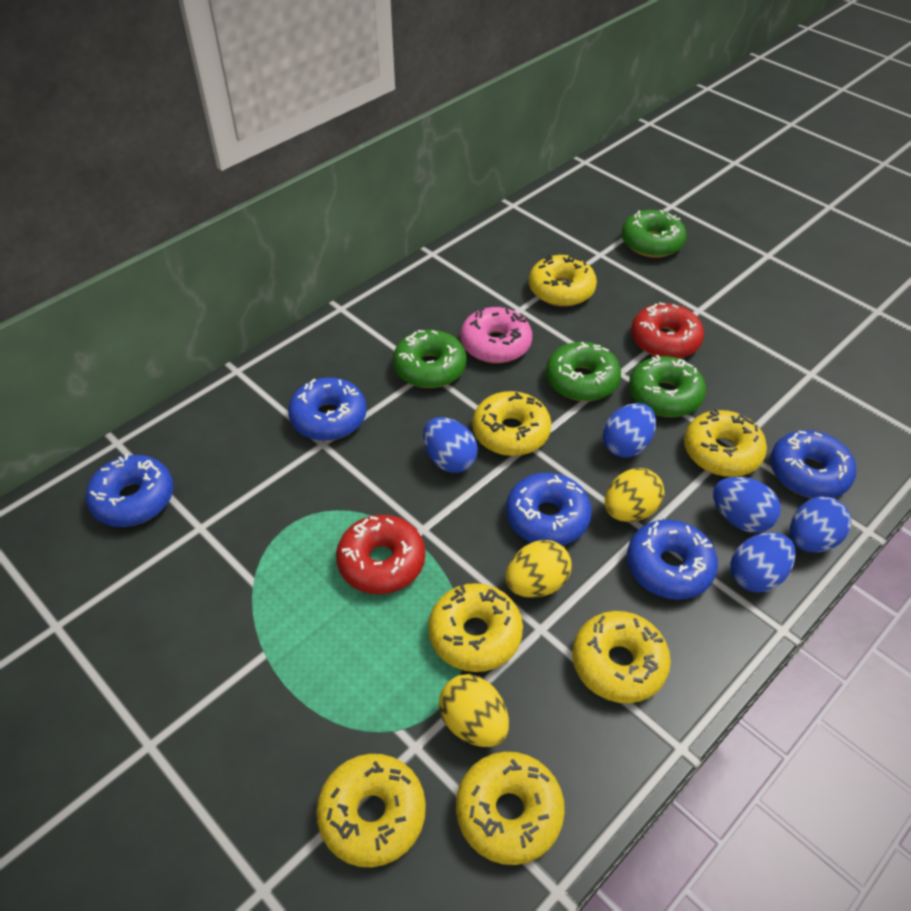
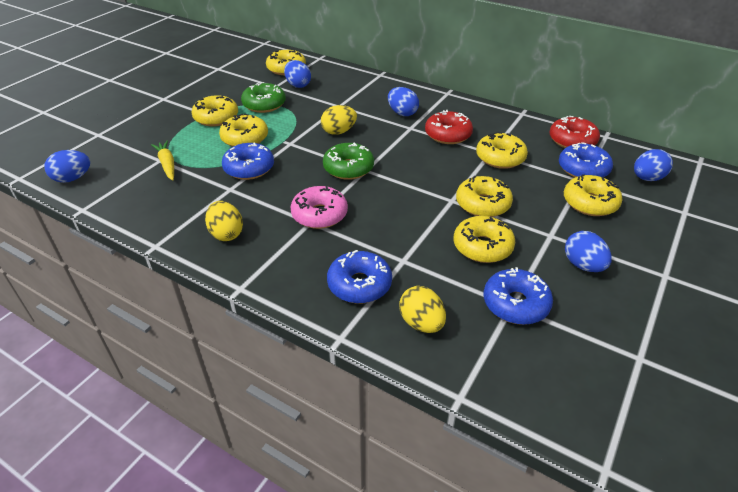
blue donut: 5 -> 4
green donut: 4 -> 2
yellow carrot: 0 -> 1

